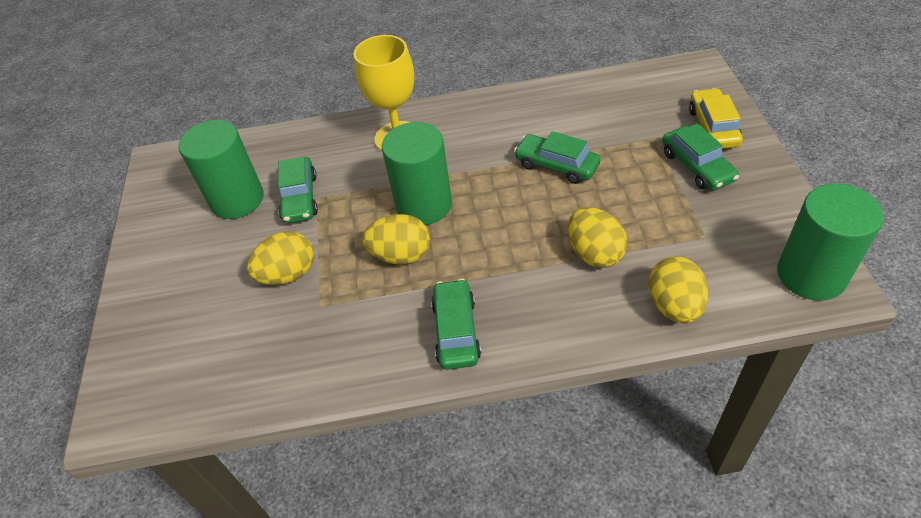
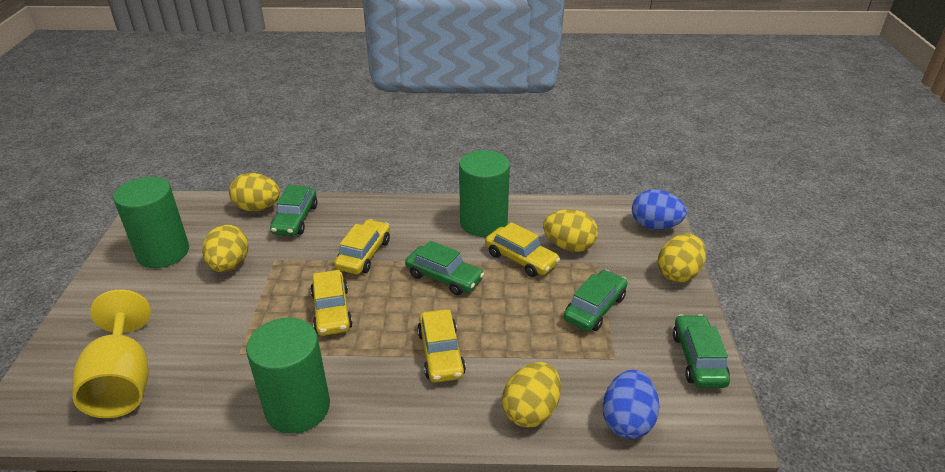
blue egg: 0 -> 2
yellow car: 1 -> 4
yellow egg: 4 -> 5

